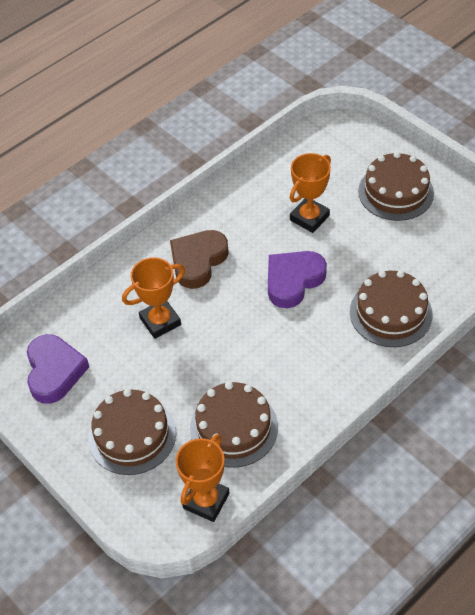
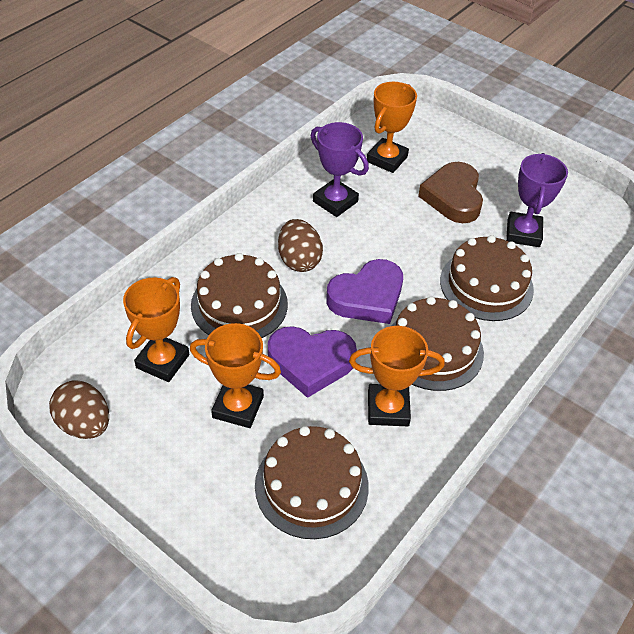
brown egg: 0 -> 2
orange trophy: 3 -> 4
purple trophy: 0 -> 2

